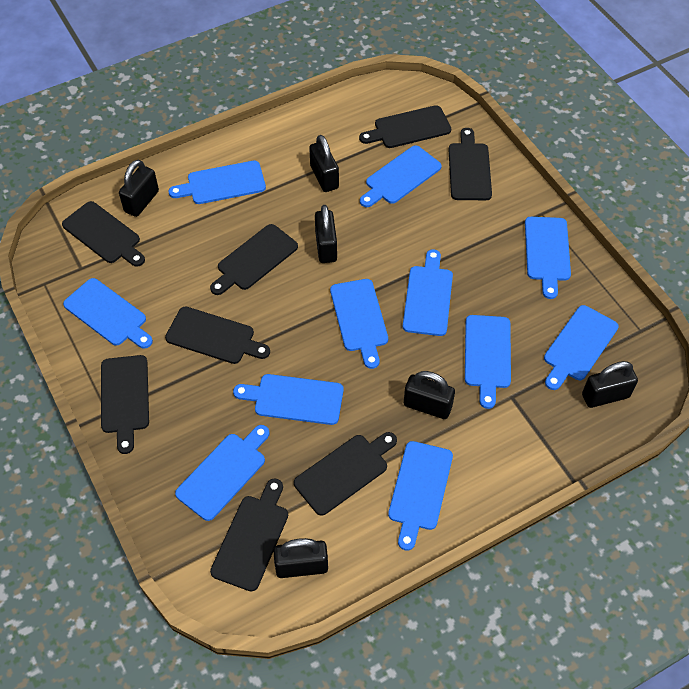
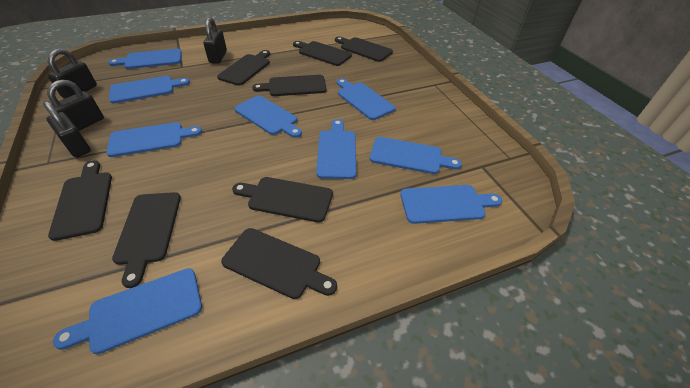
black padlock: 6 -> 4
blue cutting board: 11 -> 9

